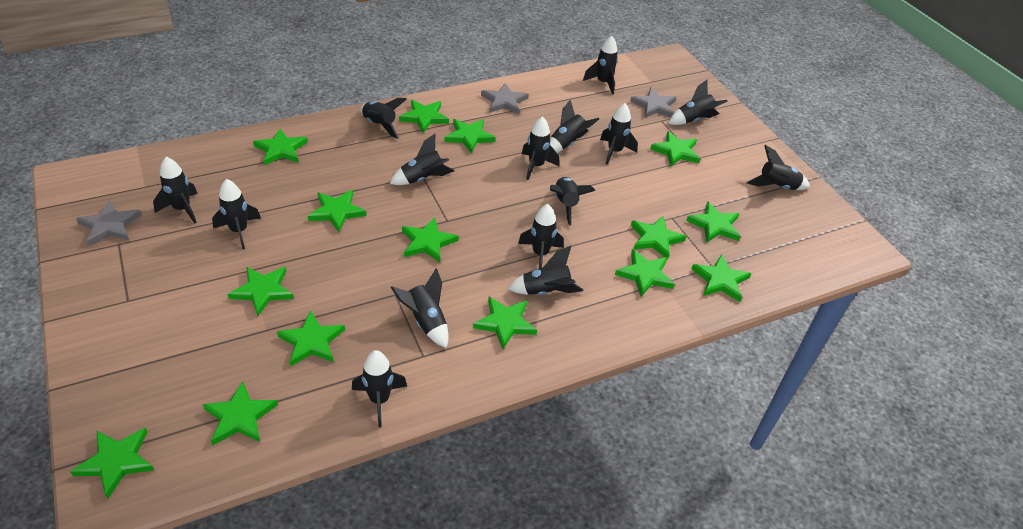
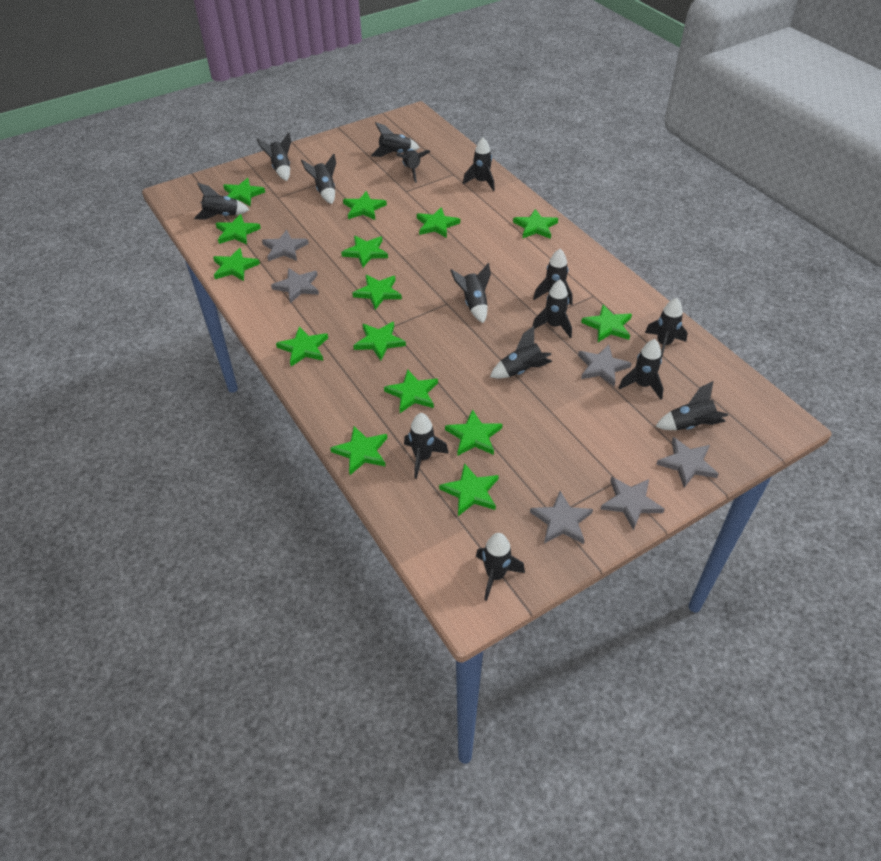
grey star: 3 -> 6

